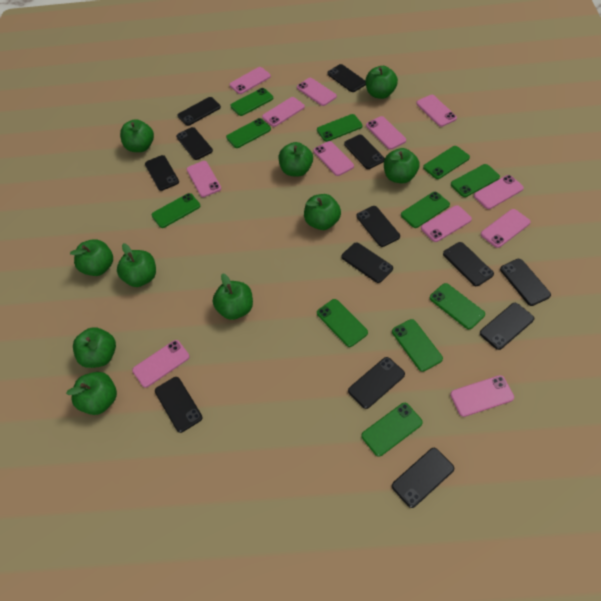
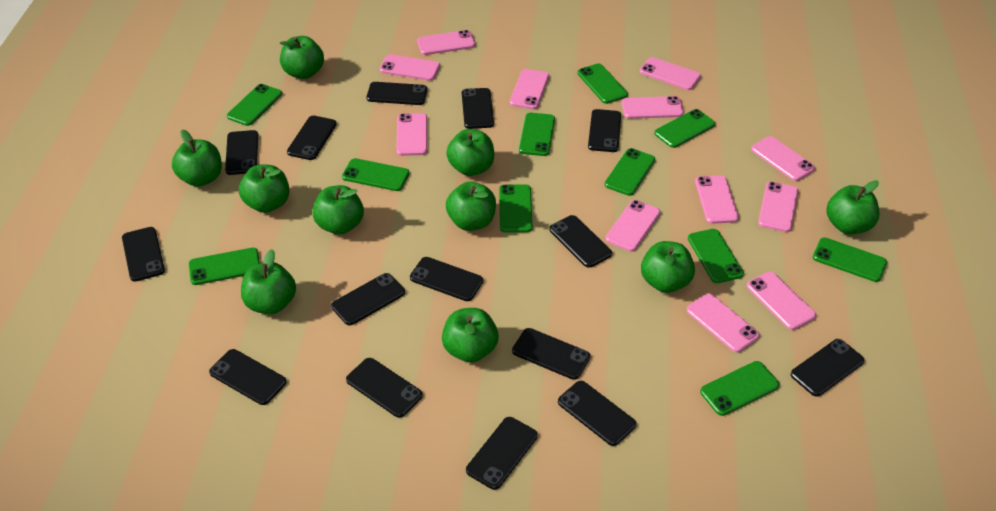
black phone: 13 -> 15

